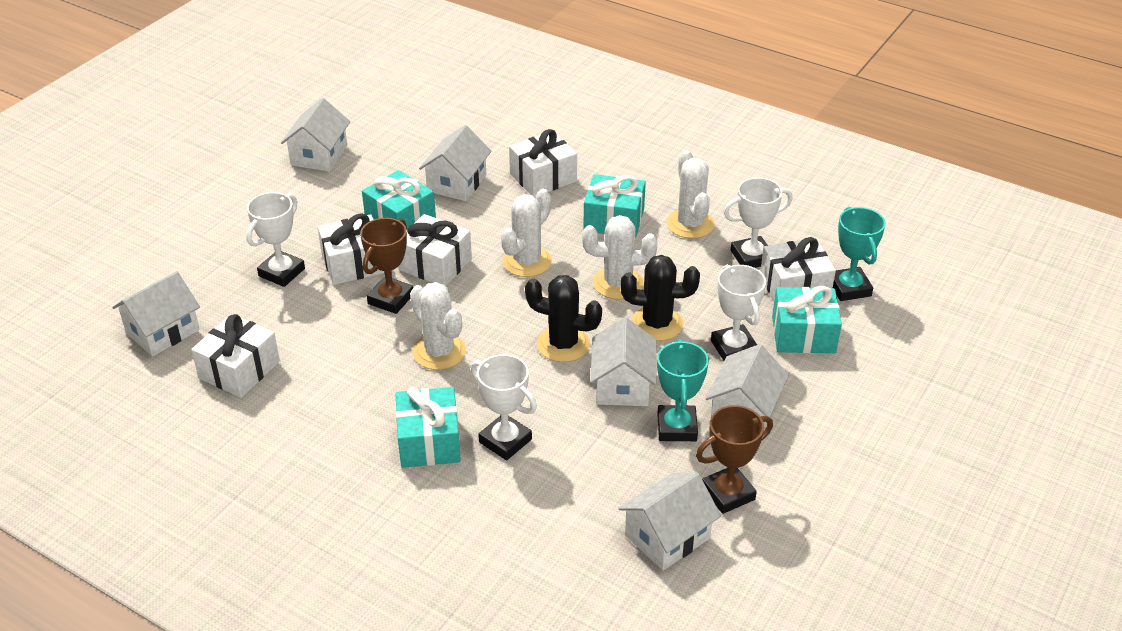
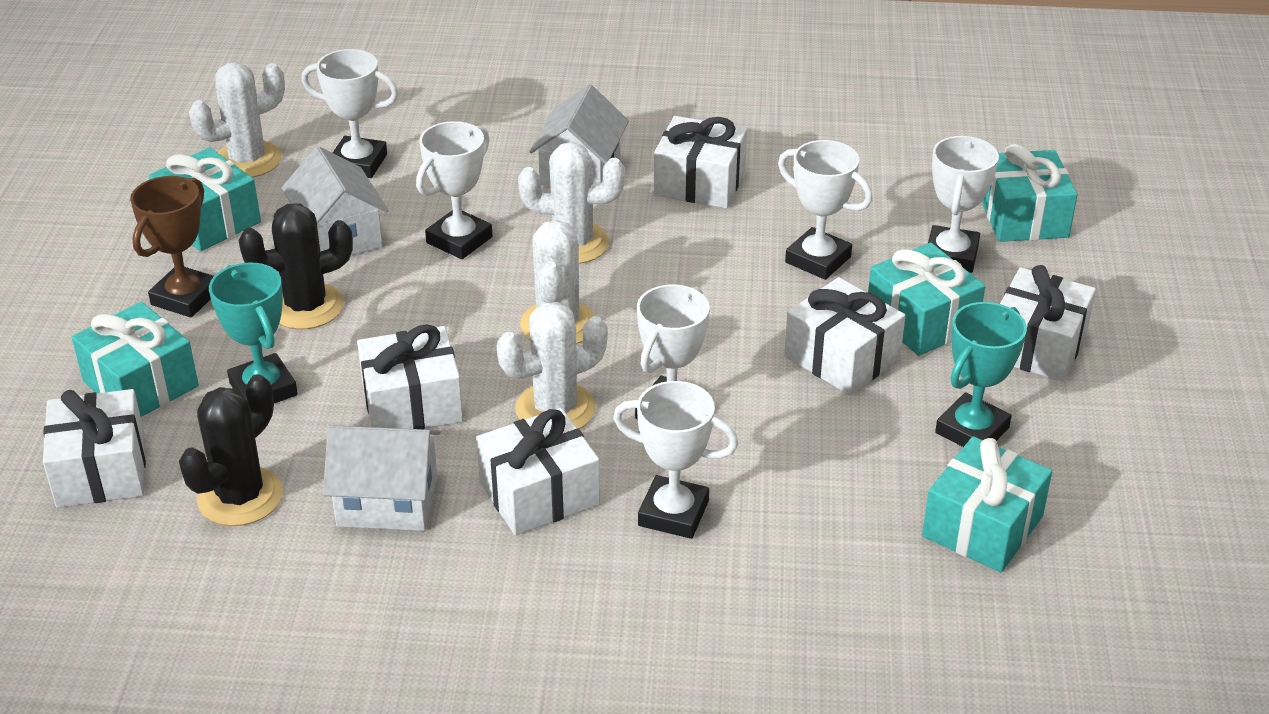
brown trophy: 2 -> 1
turquoise gift: 4 -> 5
white gift: 5 -> 6
white house: 6 -> 3
white trophy: 4 -> 6

